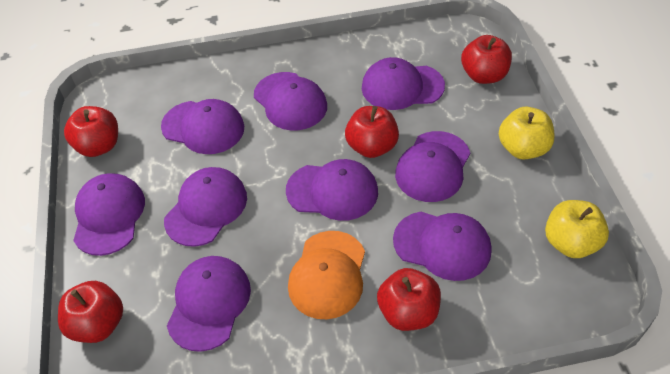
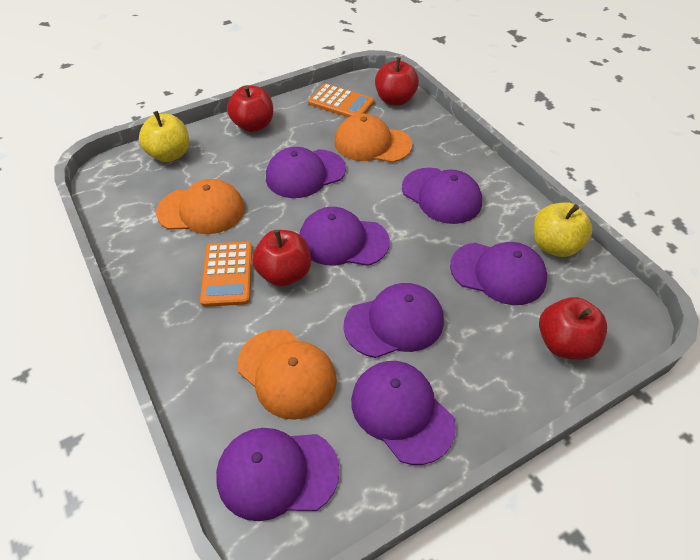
orange calculator: 0 -> 2
orange cap: 1 -> 3
purple cap: 9 -> 7
red apple: 5 -> 4

